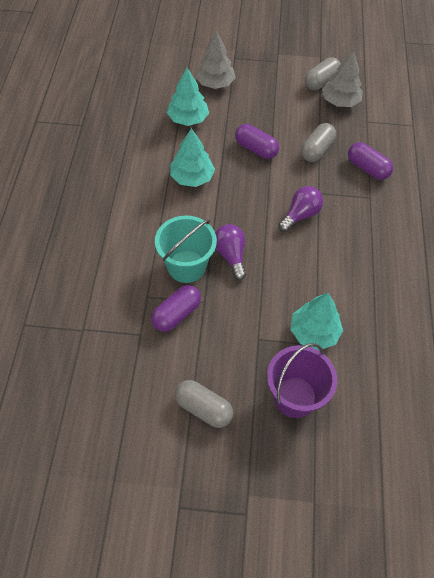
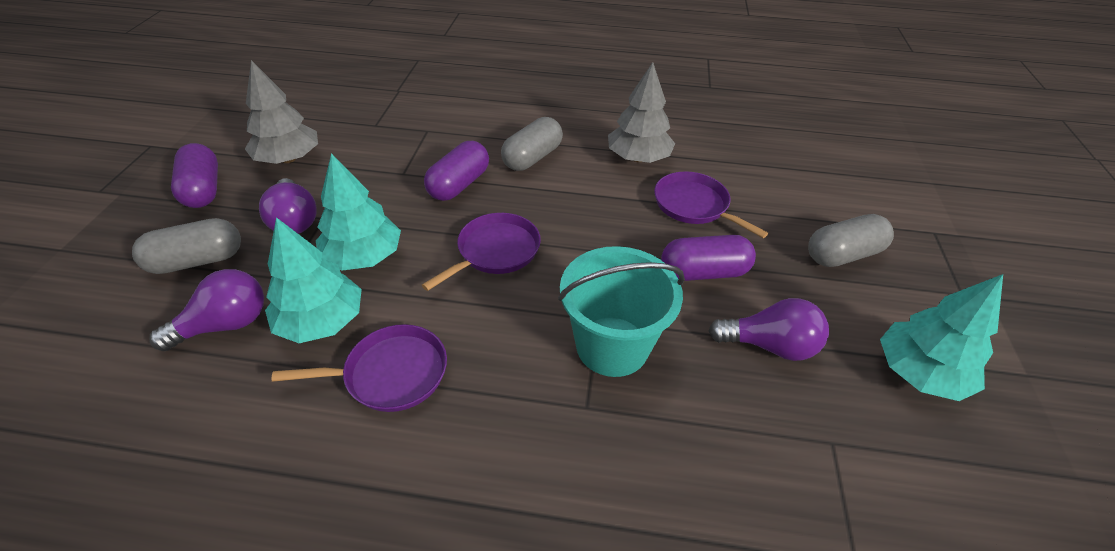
purple bucket: 1 -> 0
purple light bulb: 2 -> 3
purple pan: 0 -> 3

